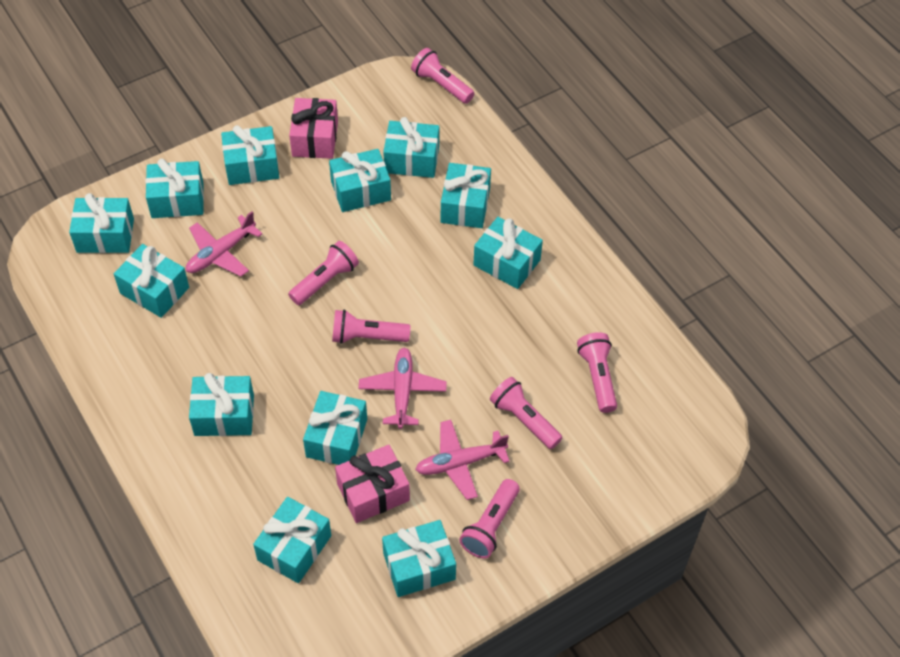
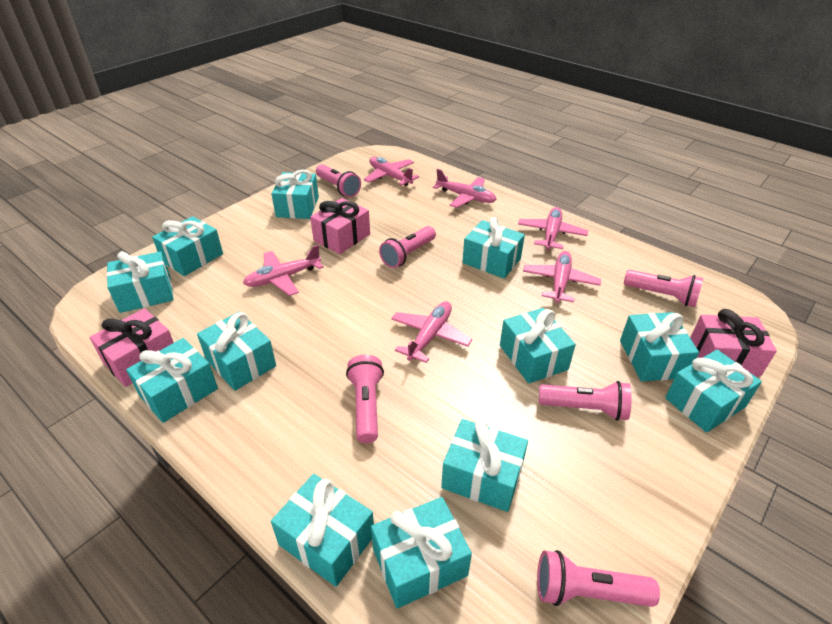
pink gift: 2 -> 3
pink plane: 3 -> 6

